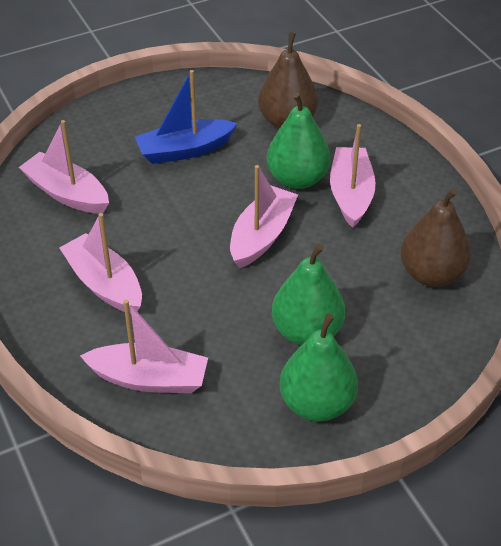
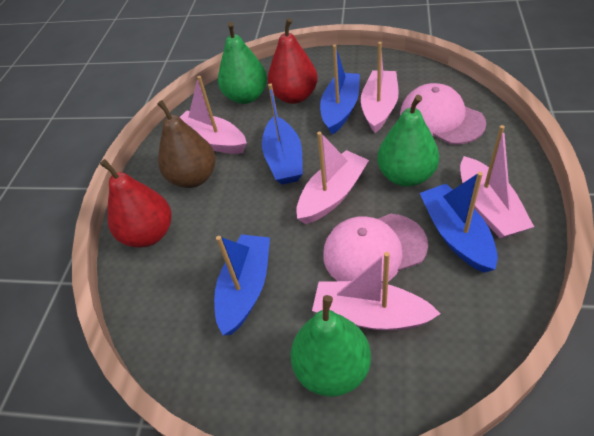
blue boat: 1 -> 4
brown pear: 2 -> 1
pink cap: 0 -> 2
red pear: 0 -> 2

